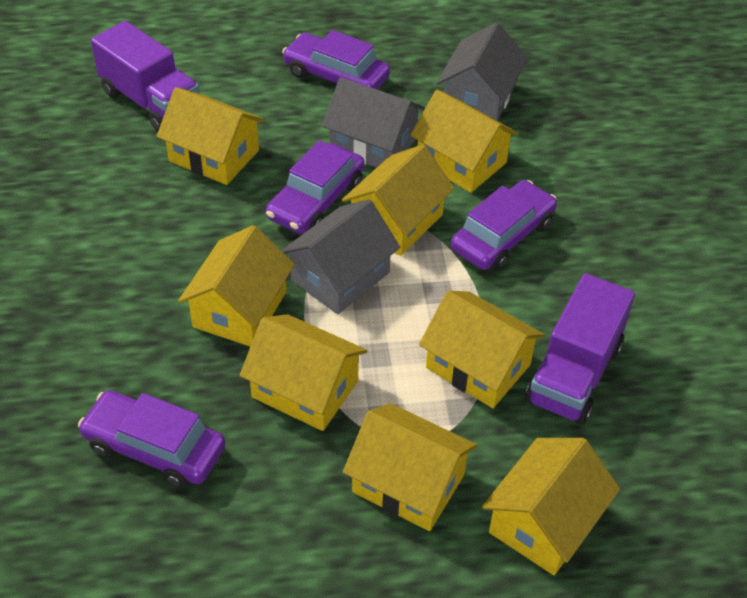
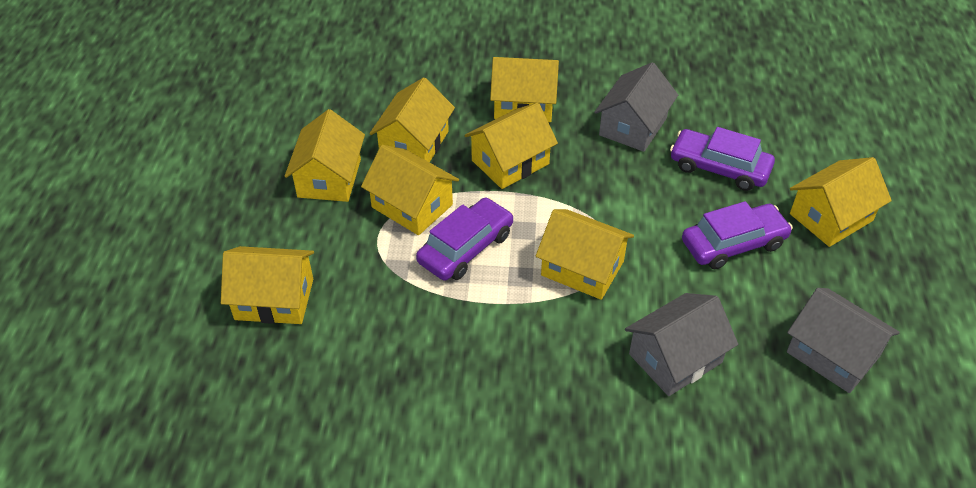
purple car: 4 -> 3
purple truck: 2 -> 0

